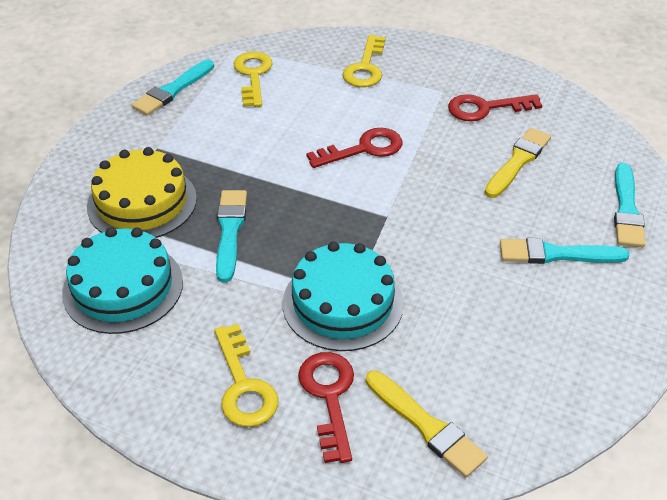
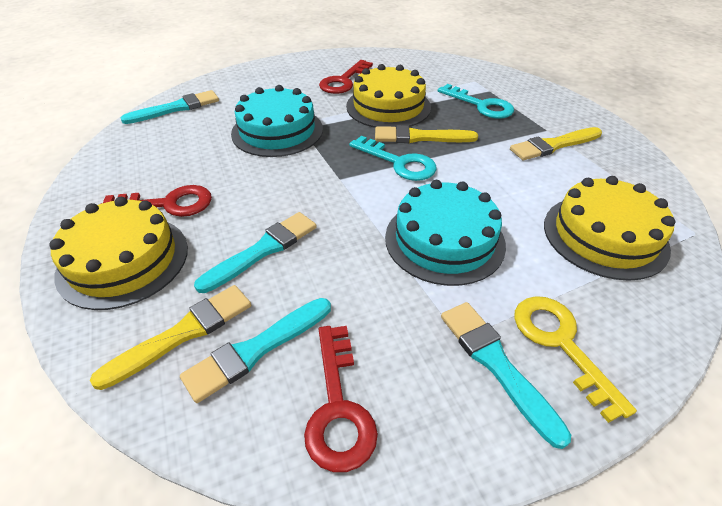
turquoise key: 0 -> 2
yellow brush: 2 -> 3
yellow cake: 1 -> 3
yellow key: 3 -> 1

